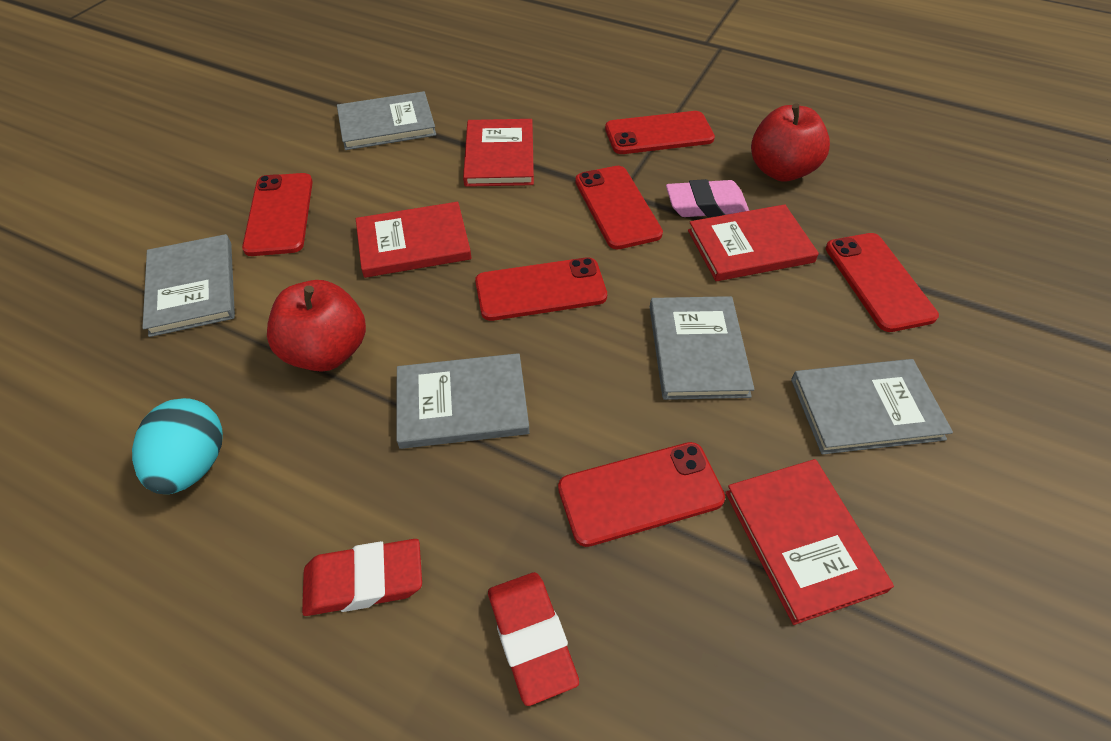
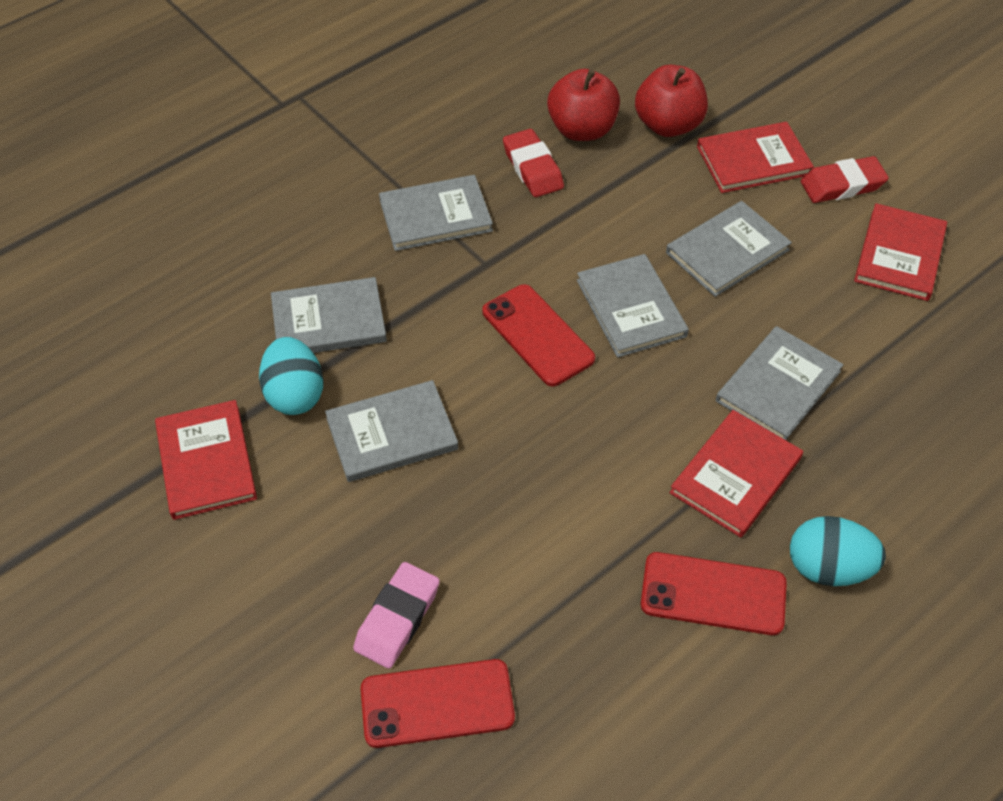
grey book: 5 -> 6
red phone: 6 -> 3
turquoise egg: 1 -> 2

